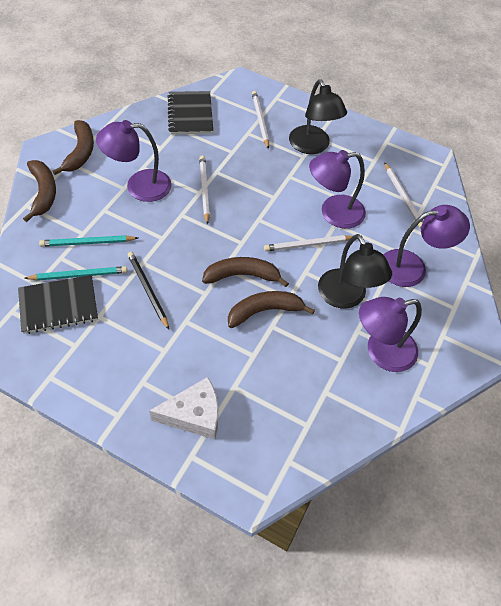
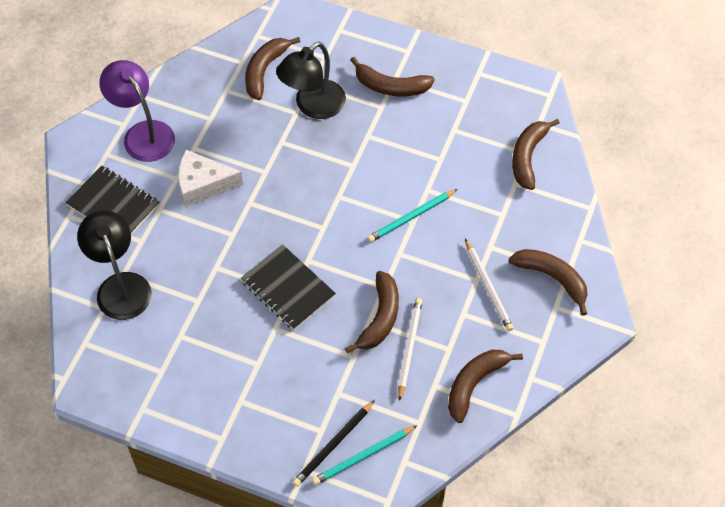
brown banana: 4 -> 6
purple lamp: 4 -> 1
white pencil: 4 -> 2

